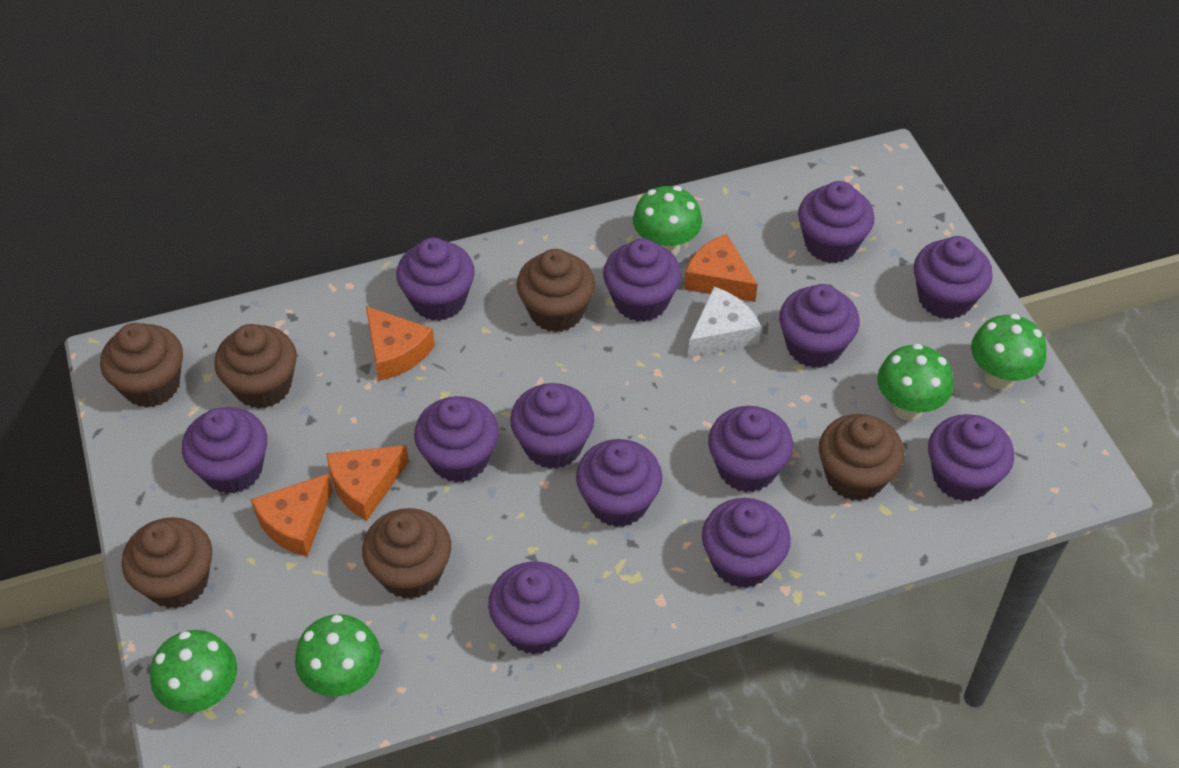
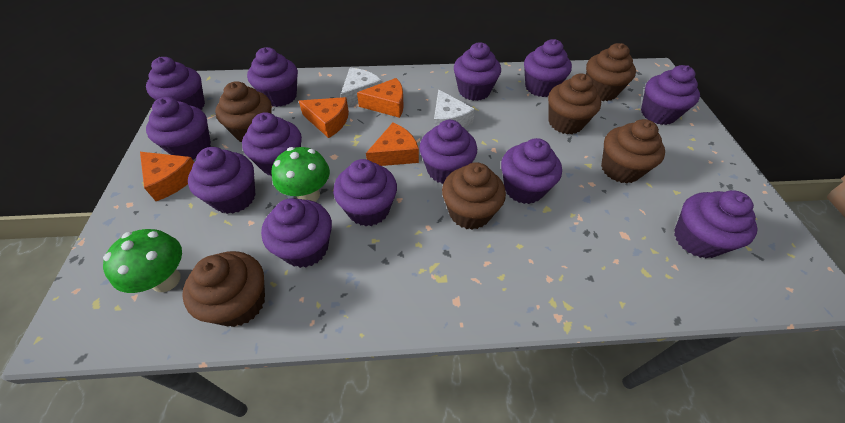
green mushroom: 5 -> 2
white cheese: 1 -> 2

